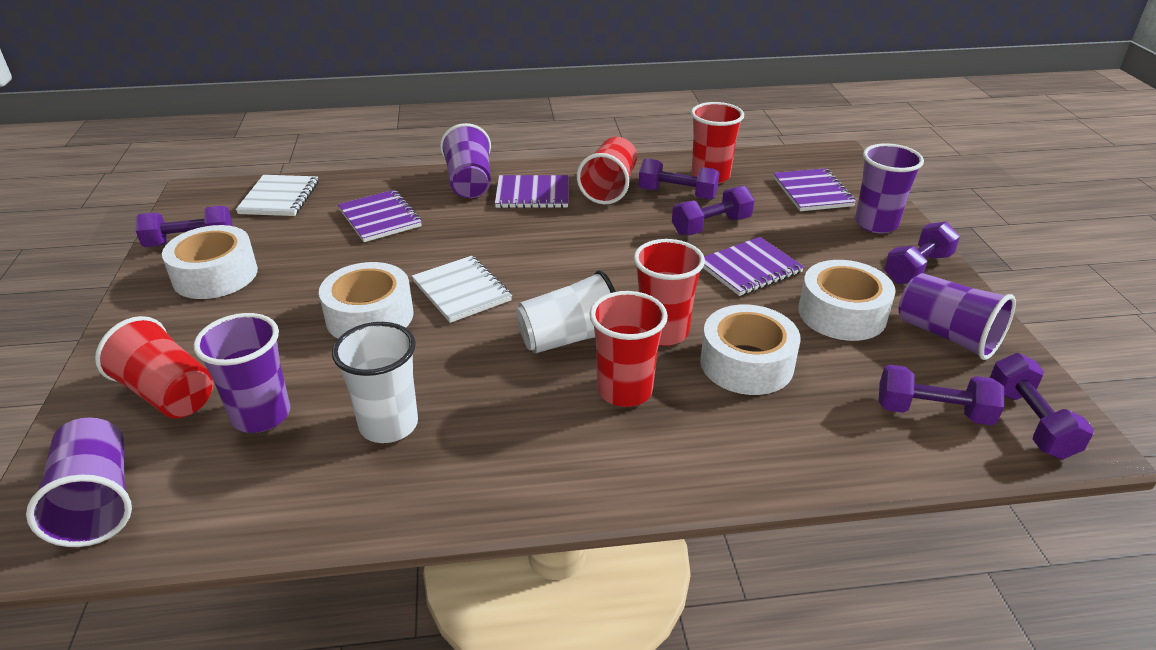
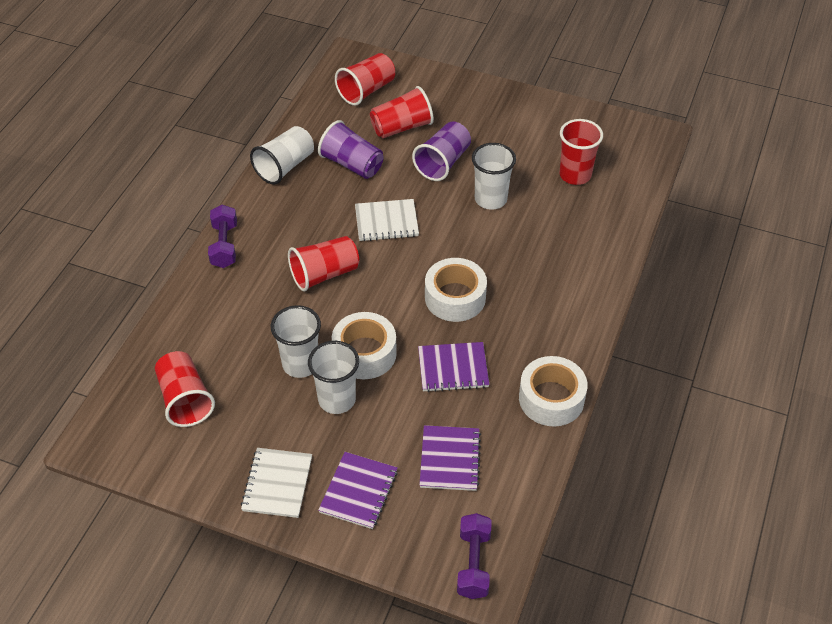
purple cup: 5 -> 2
purple dumbbell: 6 -> 2
purple notebook: 4 -> 3
white cup: 2 -> 4
white tape: 4 -> 3

